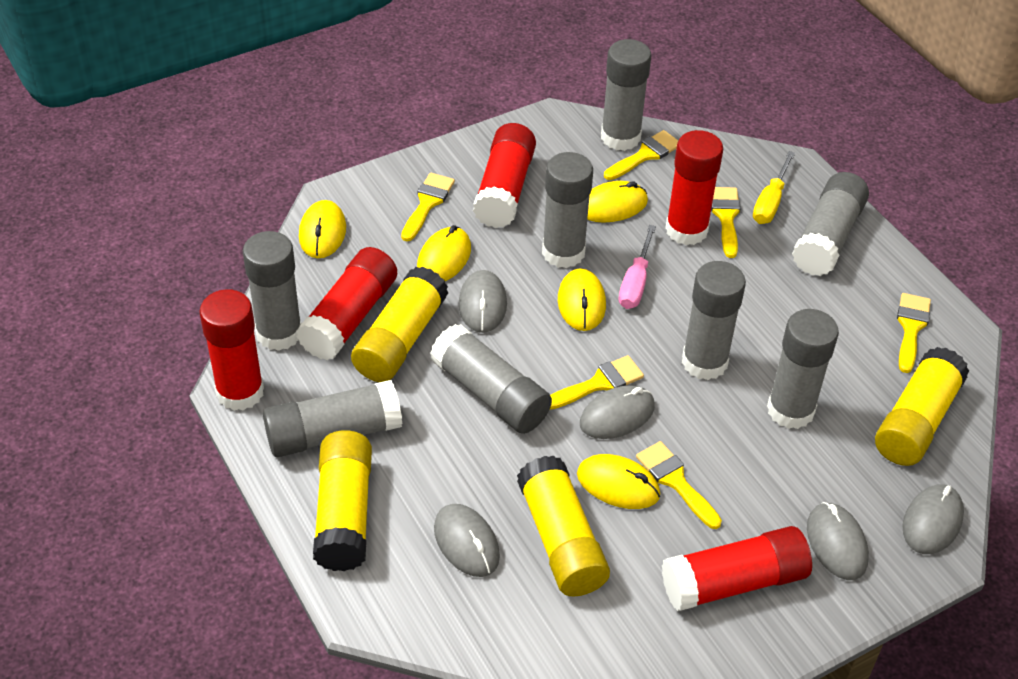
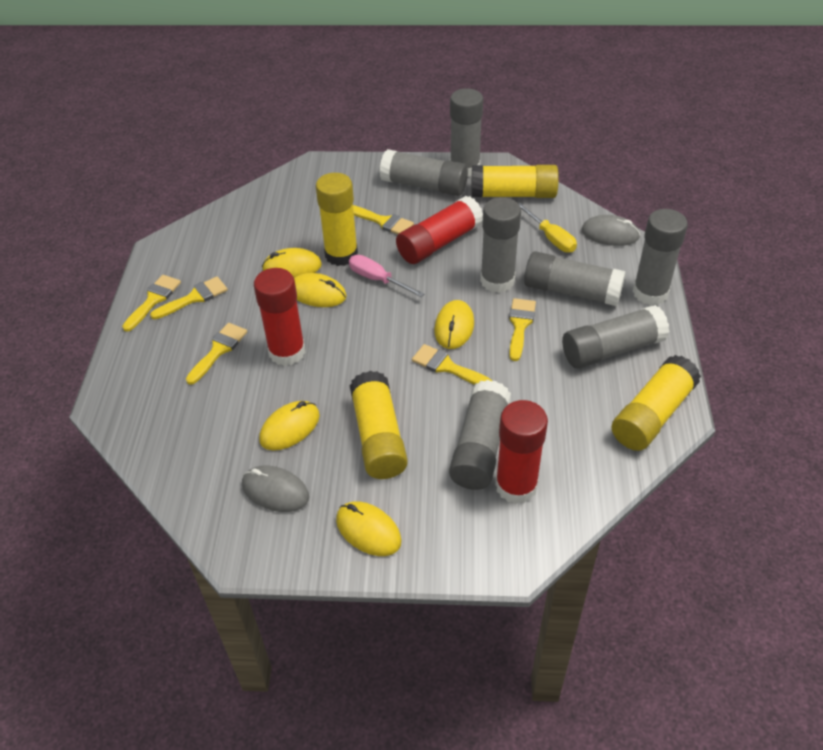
grey glue stick: 8 -> 7
grey mouse: 5 -> 2
red glue stick: 5 -> 3

